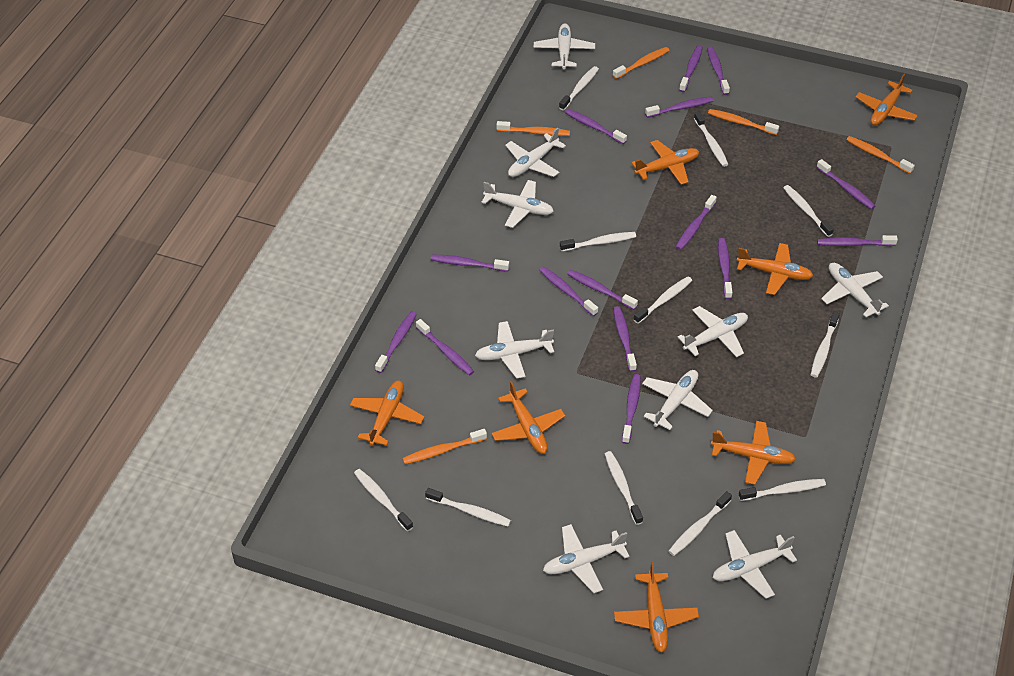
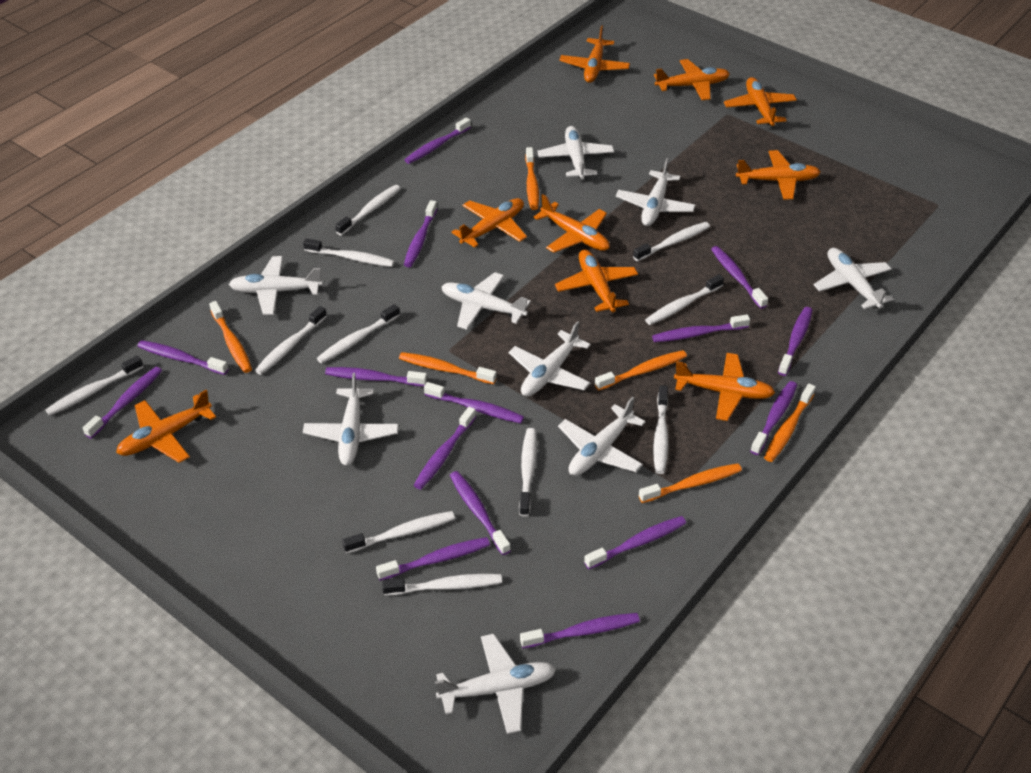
orange plane: 7 -> 9
orange toothbrush: 5 -> 6

